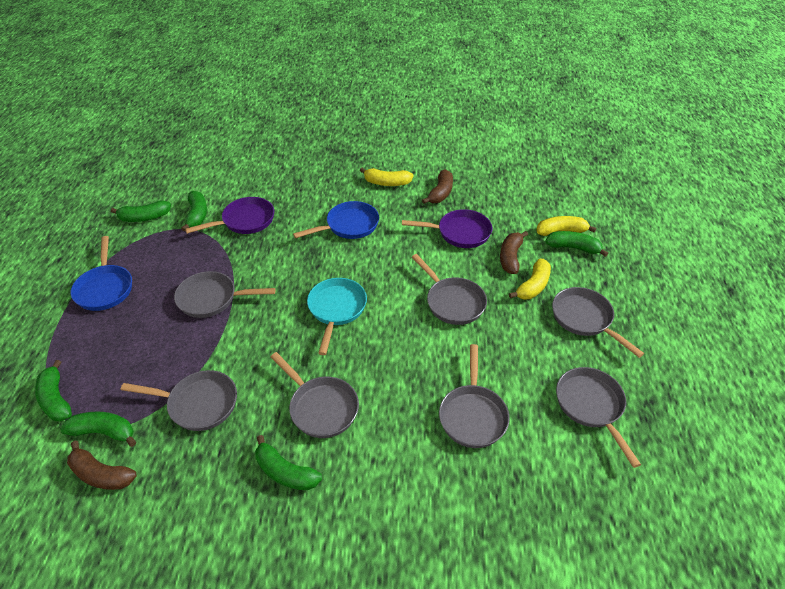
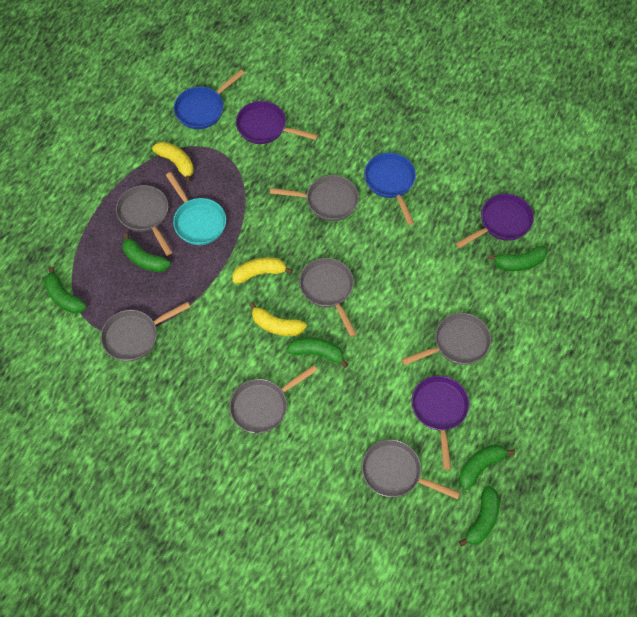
brown banana: 3 -> 0
purple pan: 2 -> 3

